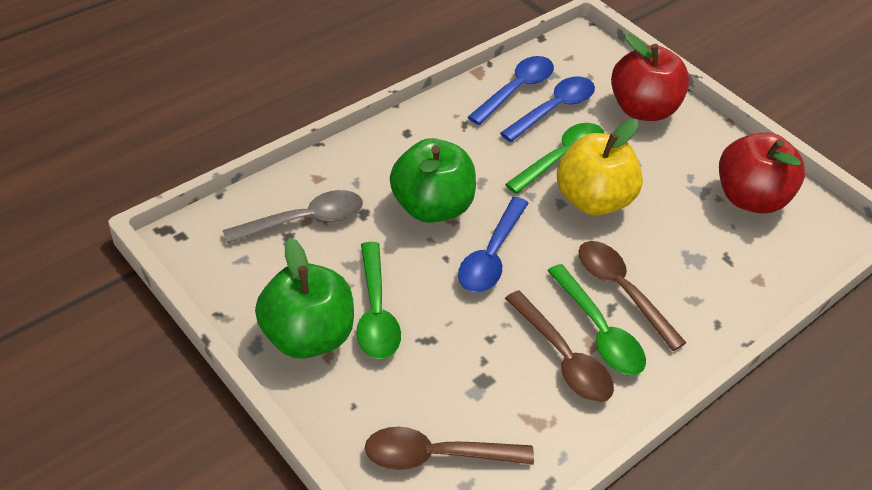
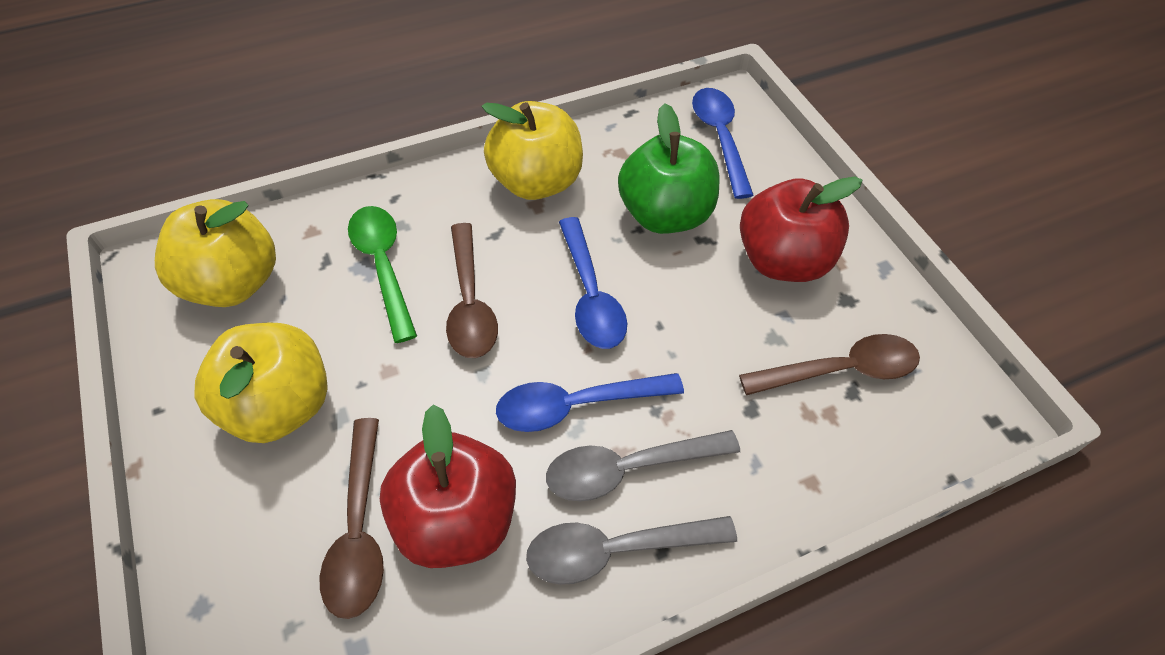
green apple: 2 -> 1
green spoon: 3 -> 1
grey spoon: 1 -> 2
yellow apple: 1 -> 3

